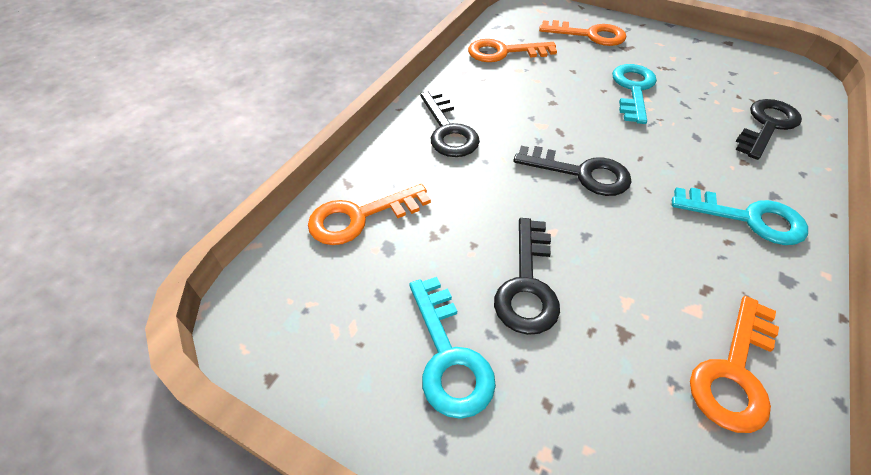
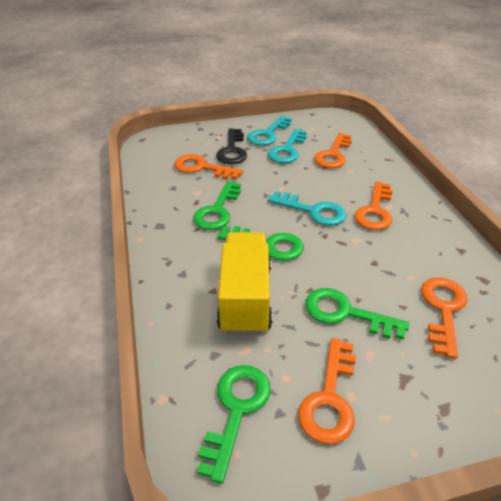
black key: 4 -> 1
green key: 0 -> 4
orange key: 4 -> 5
yellow truck: 0 -> 1

